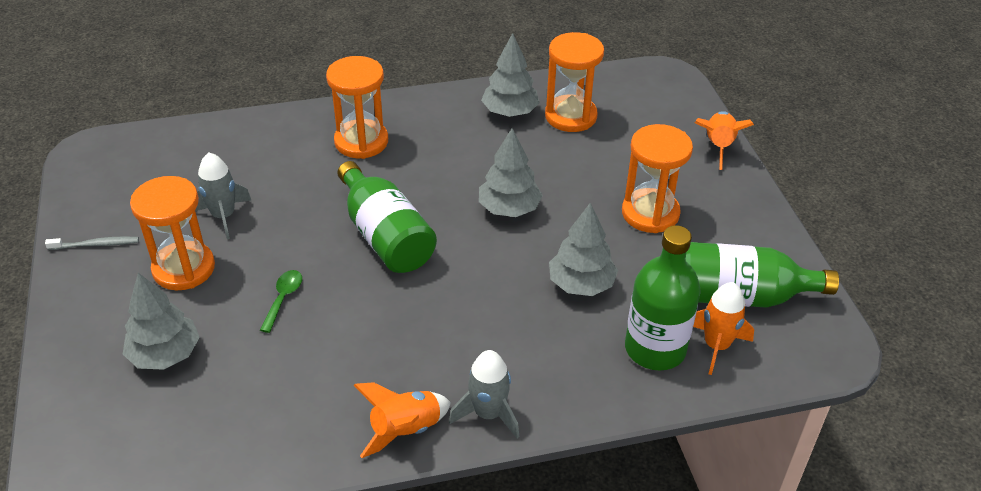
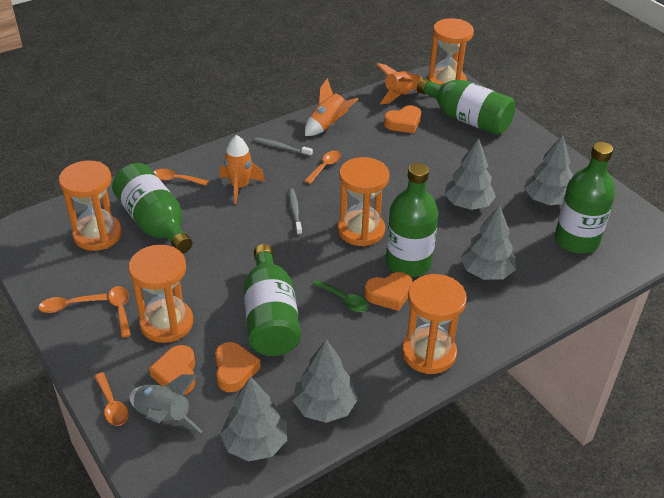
green bottle: 3 -> 5
grey rocket: 2 -> 1
grey toothbrush: 1 -> 2
grey tree: 4 -> 5
orange heart: 0 -> 4
orange hourglass: 4 -> 5
orange spoon: 0 -> 5

